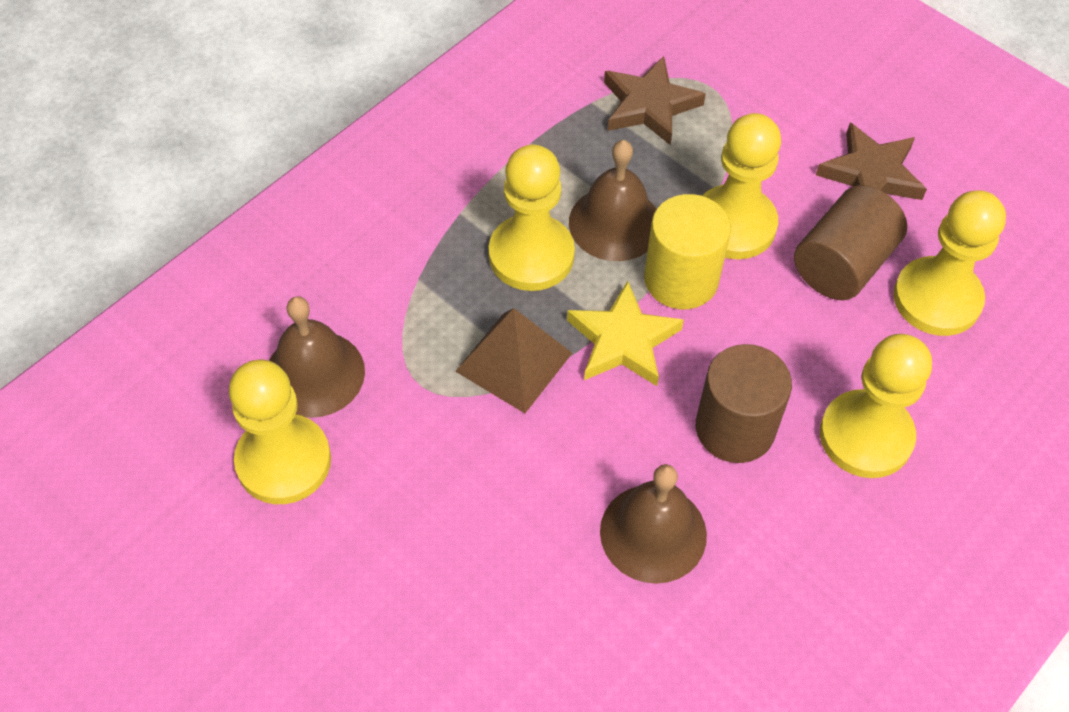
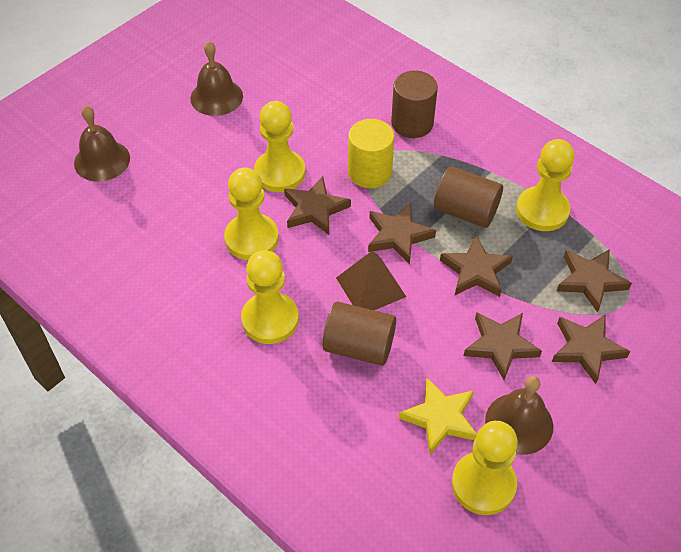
brown cylinder: 2 -> 3
brown star: 2 -> 6

